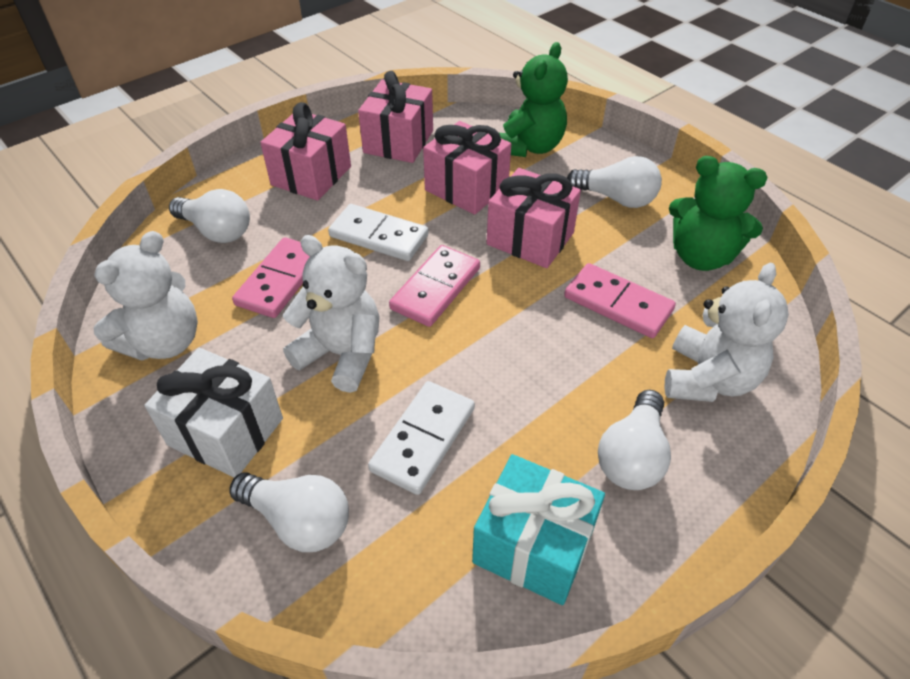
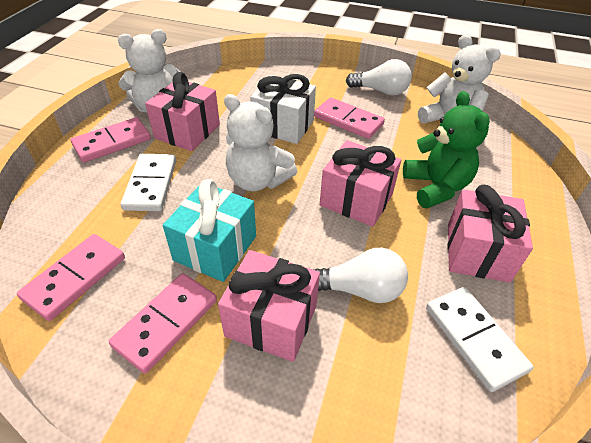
green teddy bear: 2 -> 1
pink domino: 3 -> 4
white light bulb: 4 -> 2

